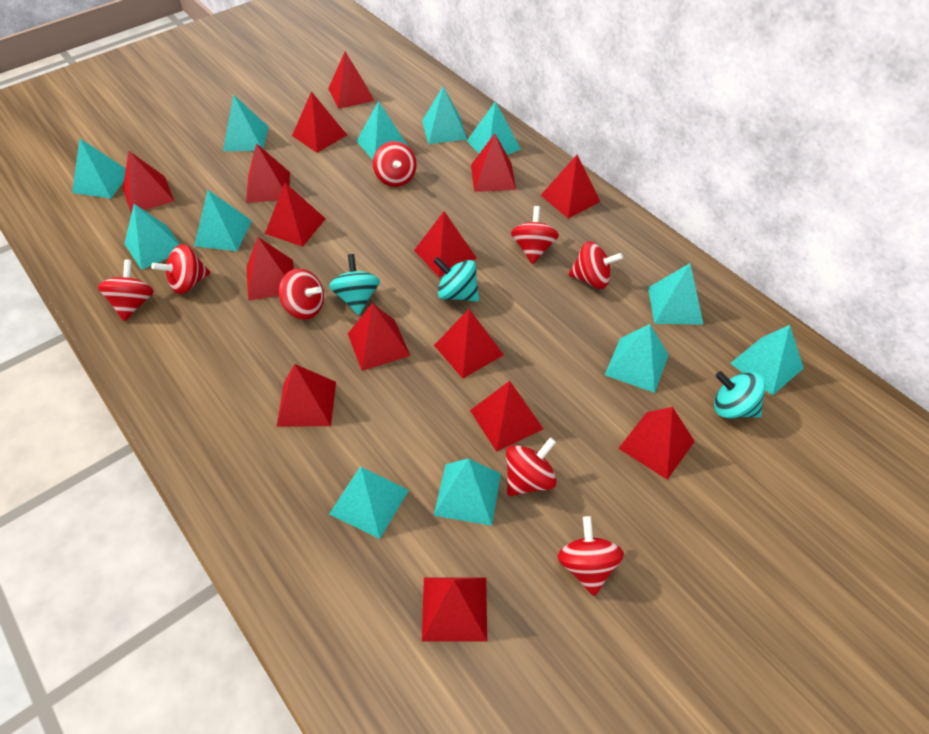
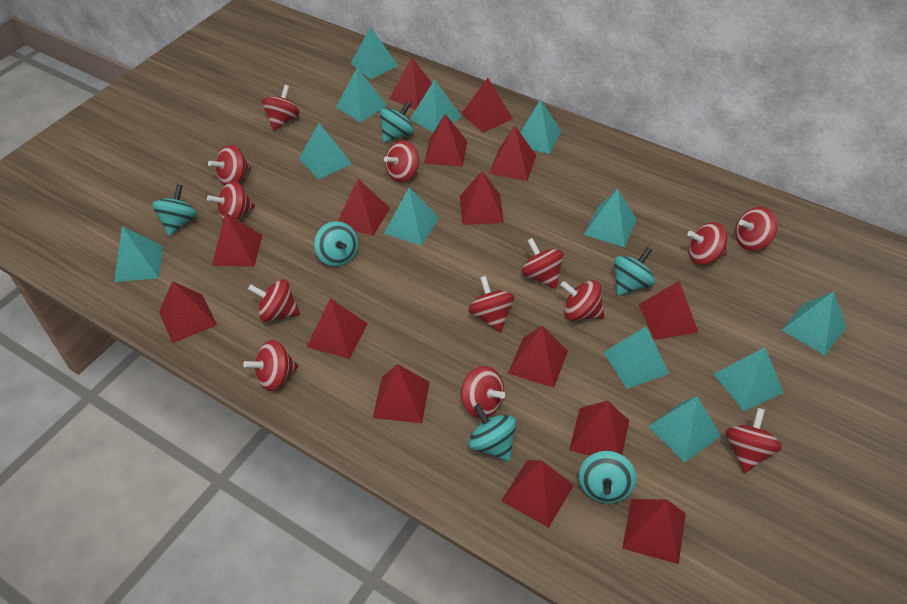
red spinning top: 8 -> 13
turquoise spinning top: 3 -> 6

